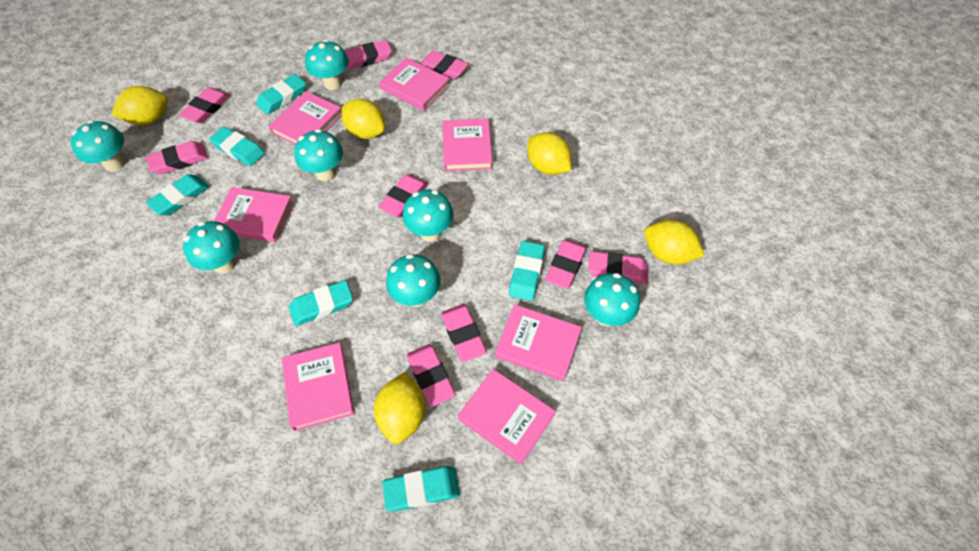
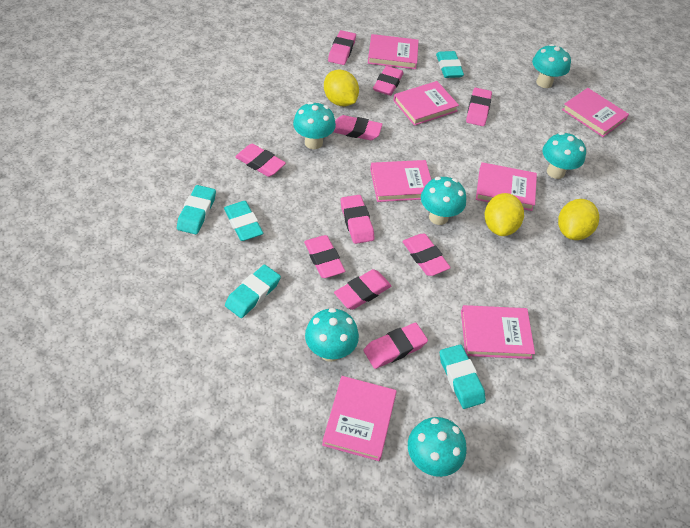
pink eraser: 9 -> 10
turquoise eraser: 6 -> 5
turquoise mushroom: 7 -> 6
yellow lemon: 5 -> 3

